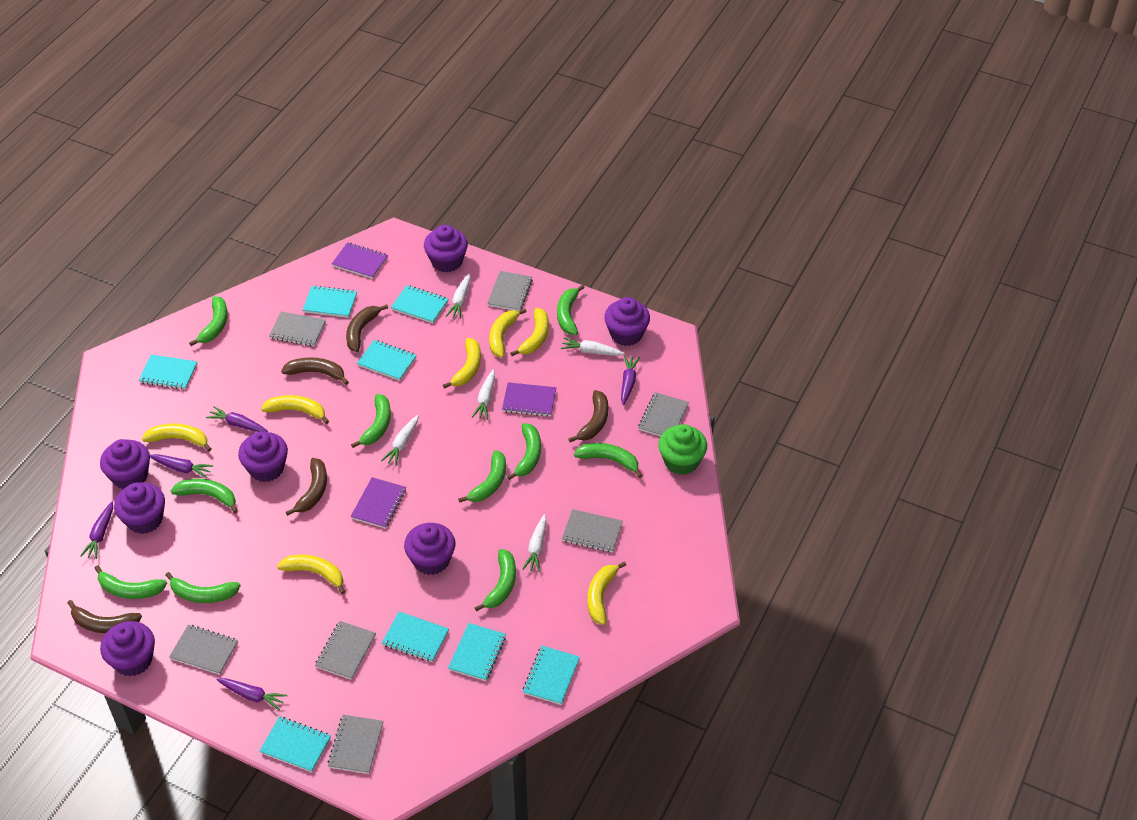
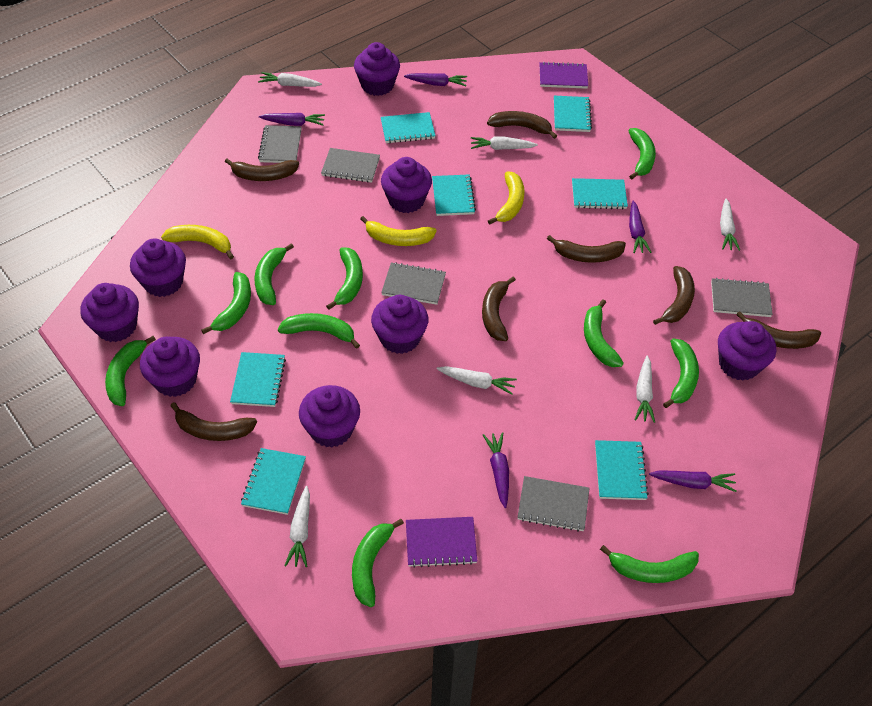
brown banana: 5 -> 7
green cupcake: 1 -> 0
grey notebook: 7 -> 5
purple cupcake: 7 -> 8
purple notebook: 3 -> 2
turquoise notebook: 8 -> 7
white carrot: 5 -> 6
yellow banana: 7 -> 3

